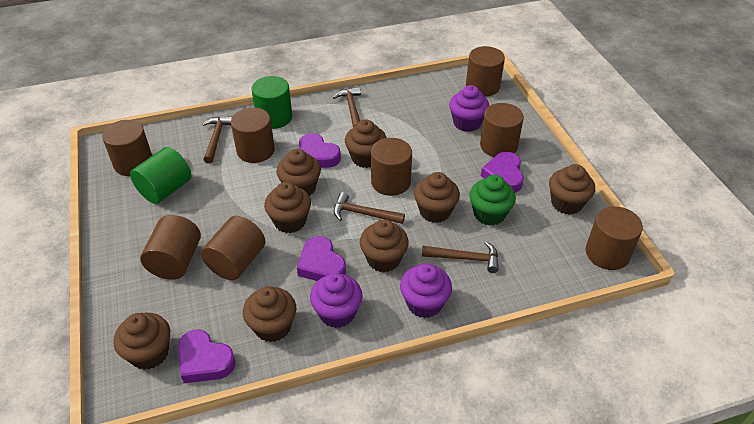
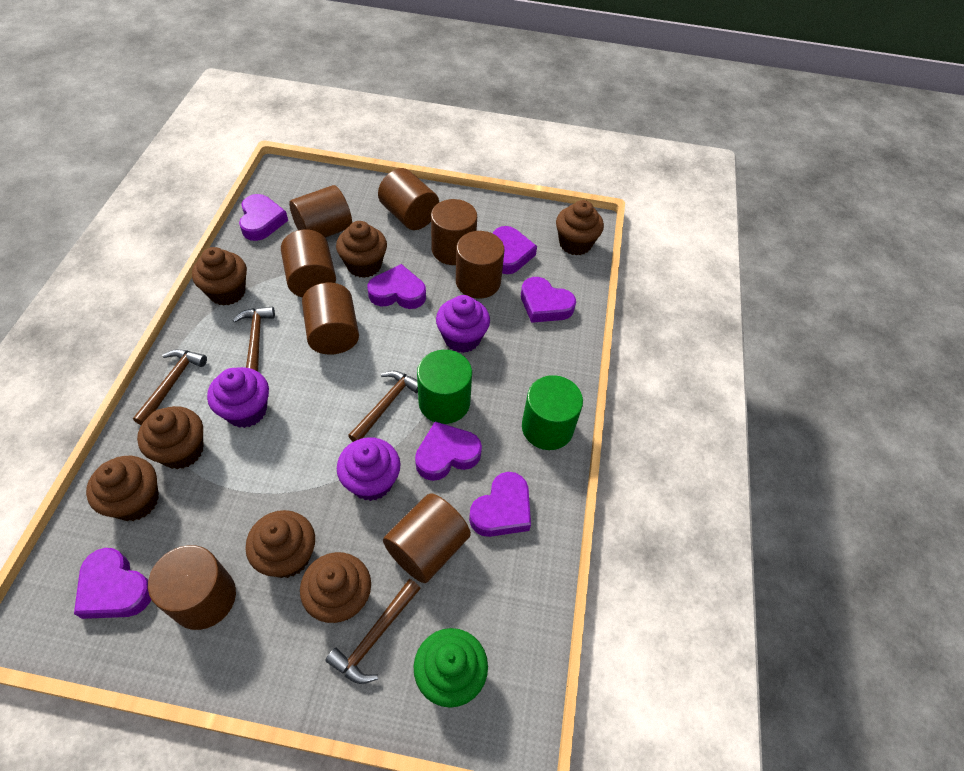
brown cupcake: 8 -> 7
purple heart: 4 -> 7

